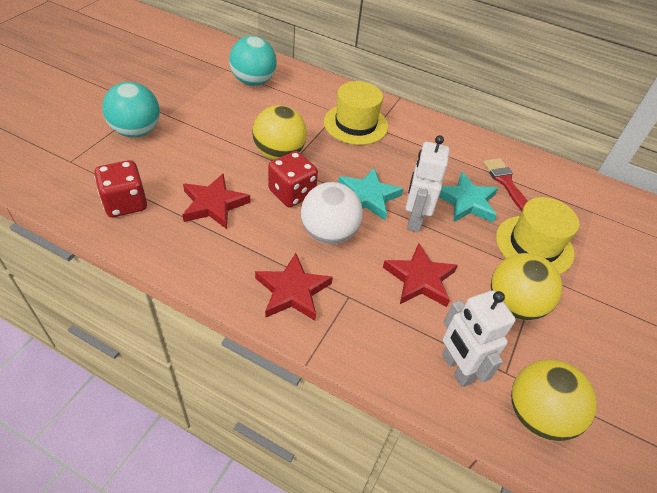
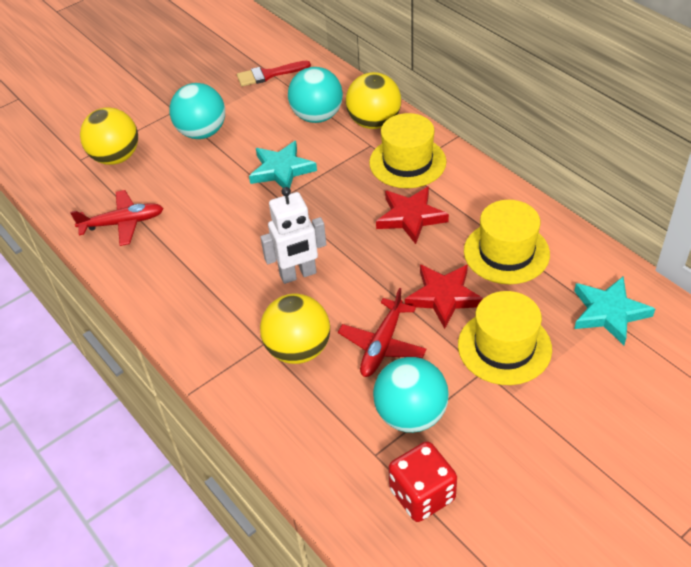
red dice: 2 -> 1
red plane: 0 -> 2
red star: 3 -> 2
turquoise ball: 2 -> 3
white ball: 1 -> 0
white robot: 2 -> 1
yellow hat: 2 -> 3

